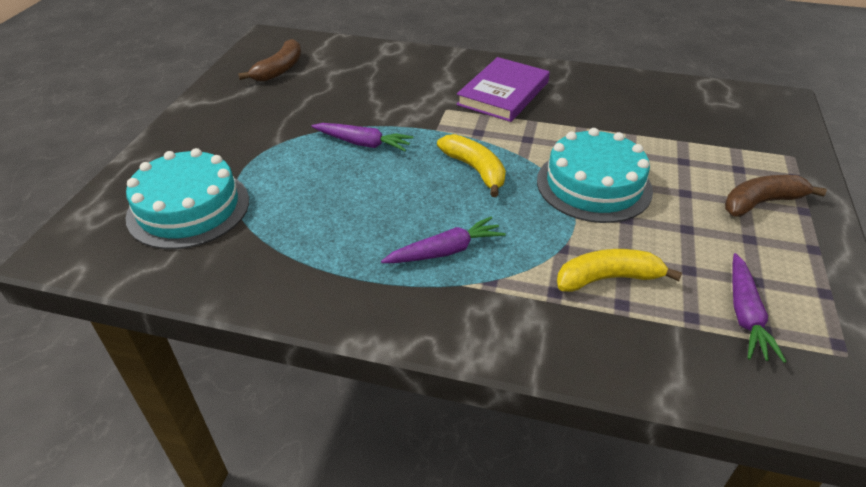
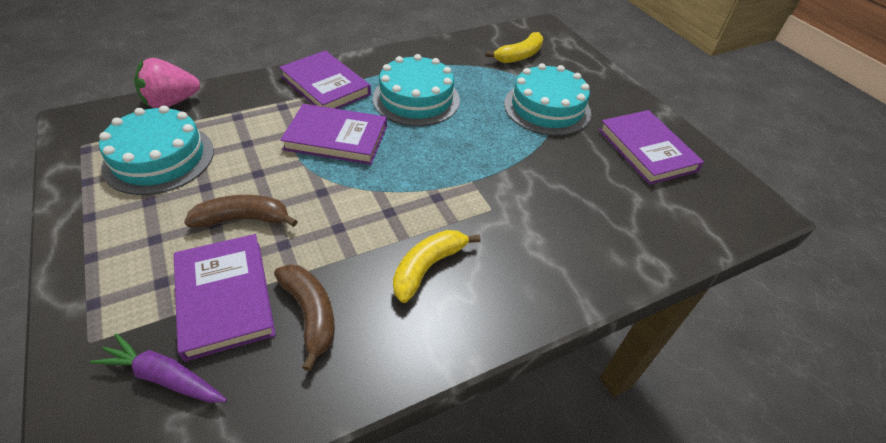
pink strawberry: 0 -> 1
purple book: 1 -> 4
purple carrot: 3 -> 1
turquoise cake: 2 -> 3

